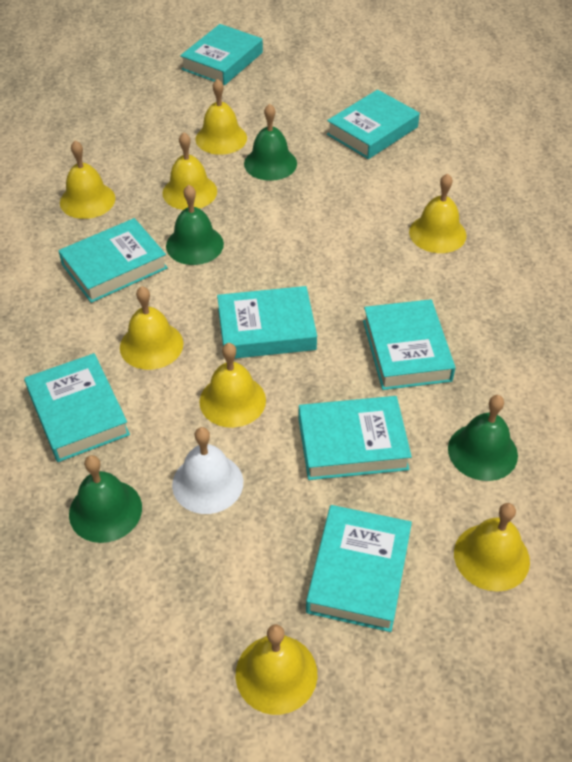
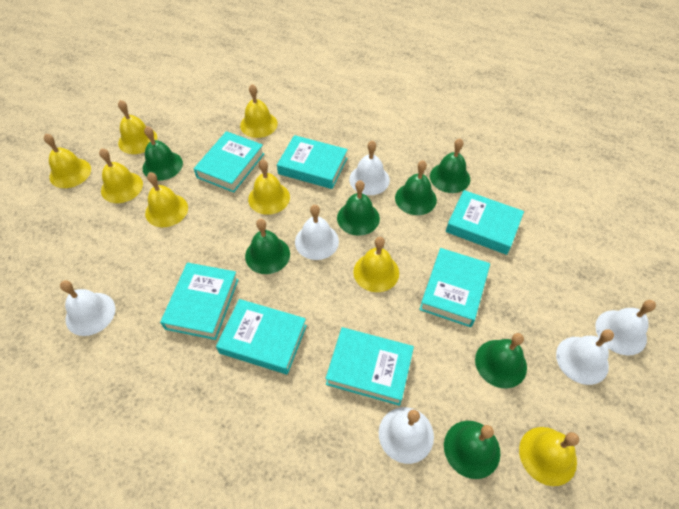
green bell: 4 -> 7
turquoise book: 8 -> 7
white bell: 1 -> 6

